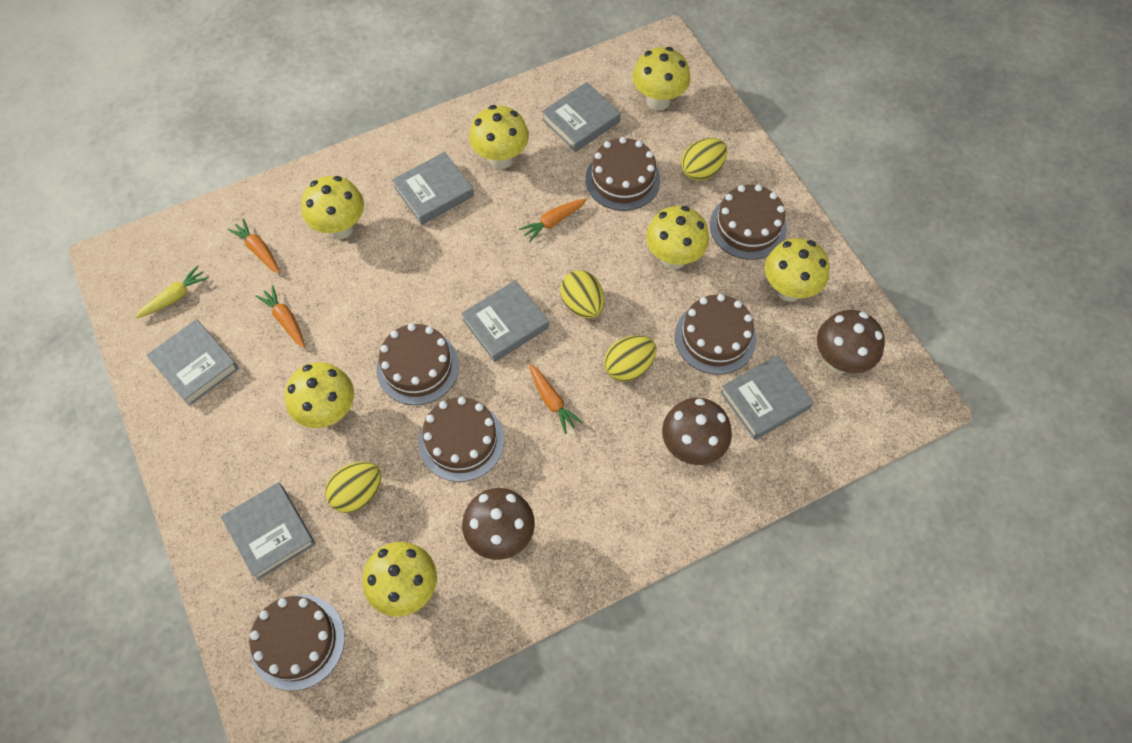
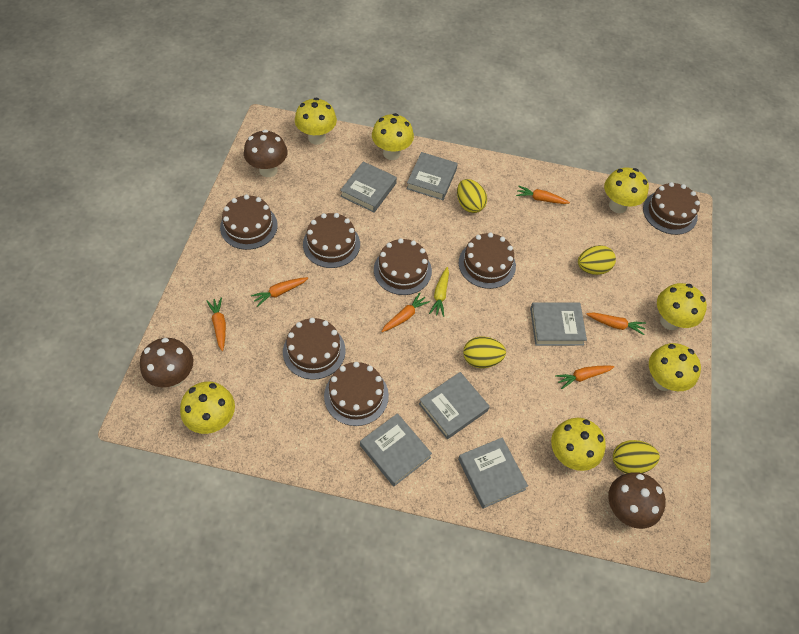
brown cake: 6 -> 7
orange carrot: 4 -> 6

